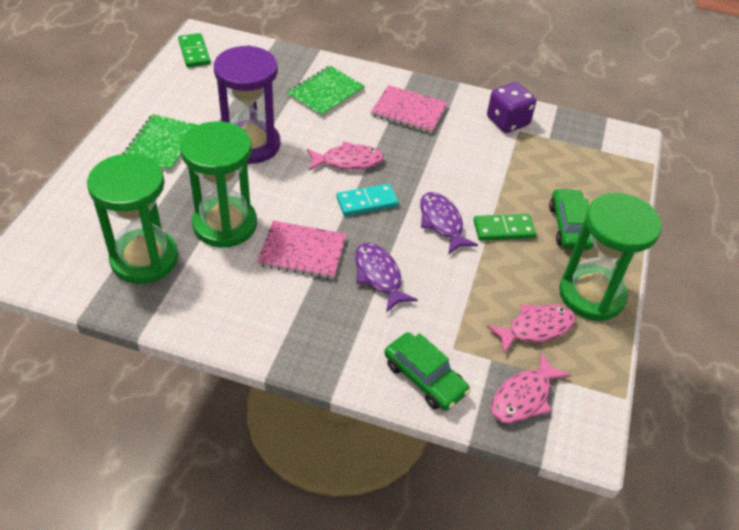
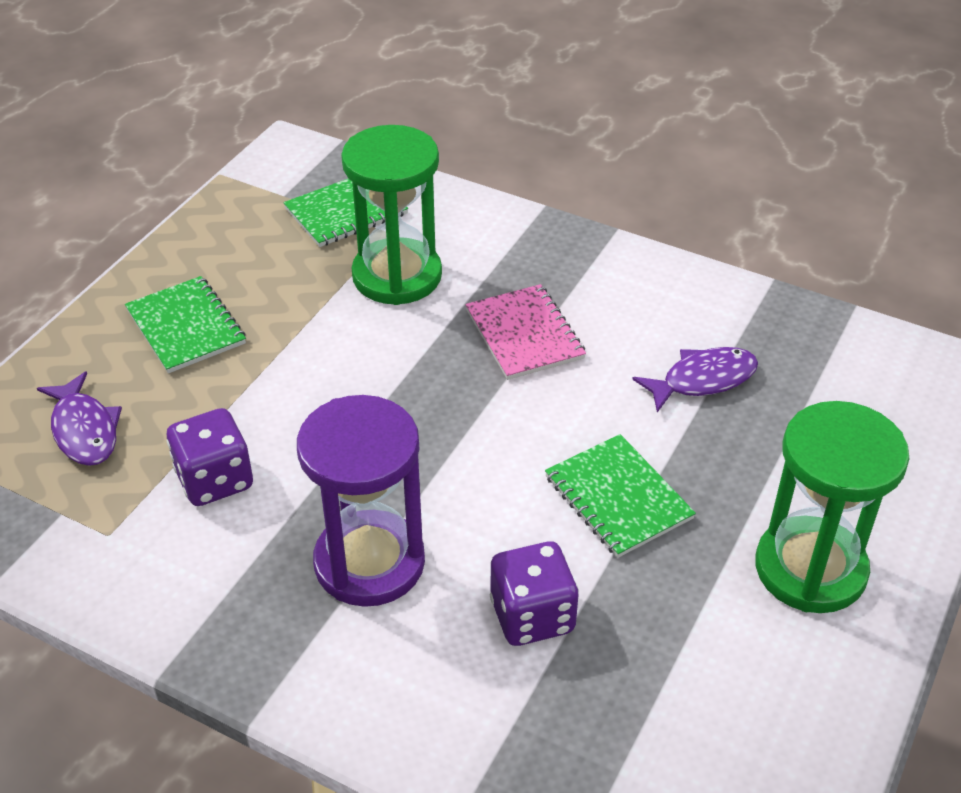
green car: 2 -> 0
green domino: 2 -> 0
green hourglass: 3 -> 2
green notebook: 2 -> 3
pink fish: 3 -> 0
pink notebook: 2 -> 1
purple dice: 1 -> 2
turquoise domino: 1 -> 0

